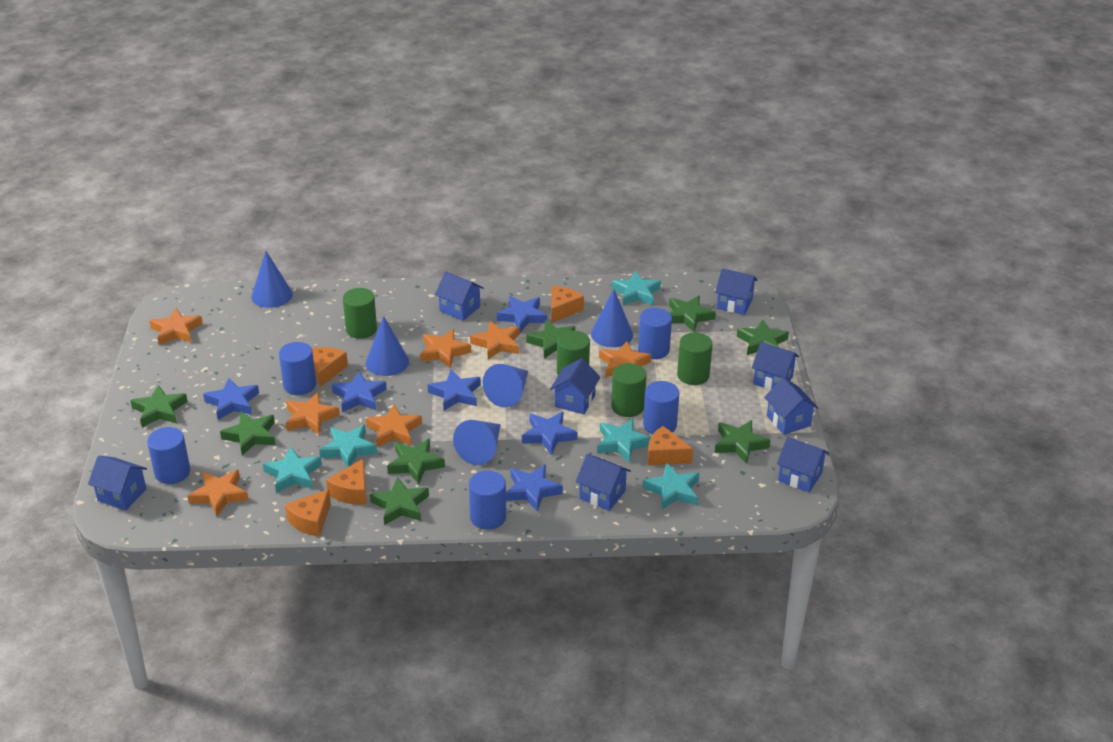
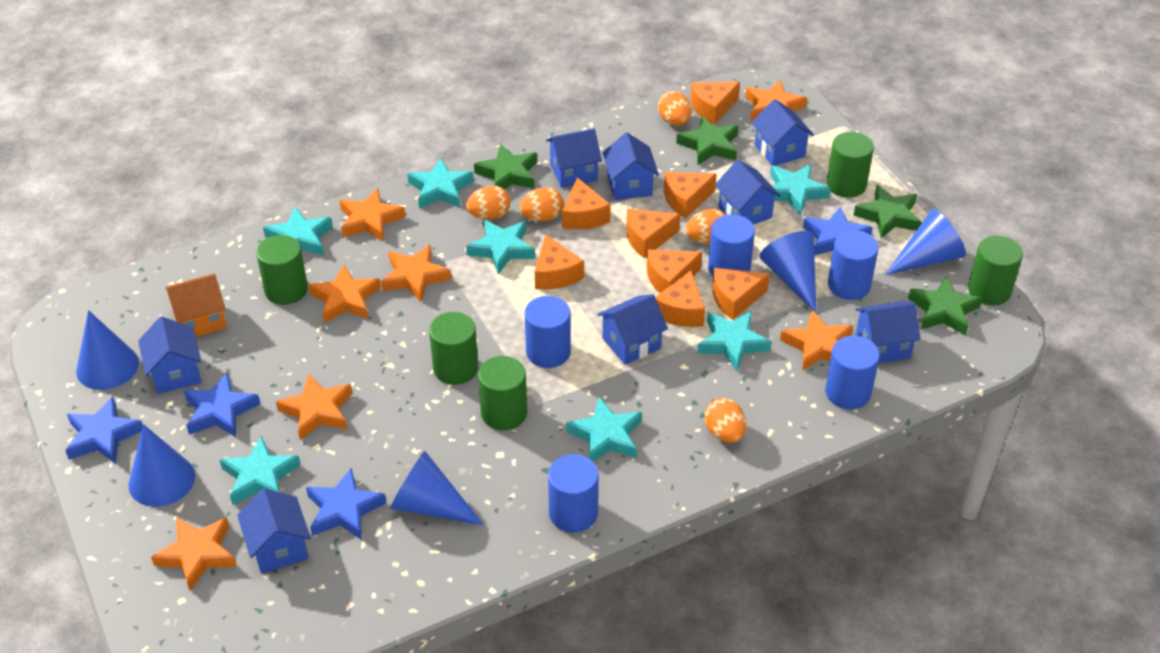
blue star: 6 -> 4
green cylinder: 4 -> 5
green star: 8 -> 4
orange cheese: 5 -> 8
orange egg: 0 -> 5
orange house: 0 -> 1
turquoise star: 5 -> 7

